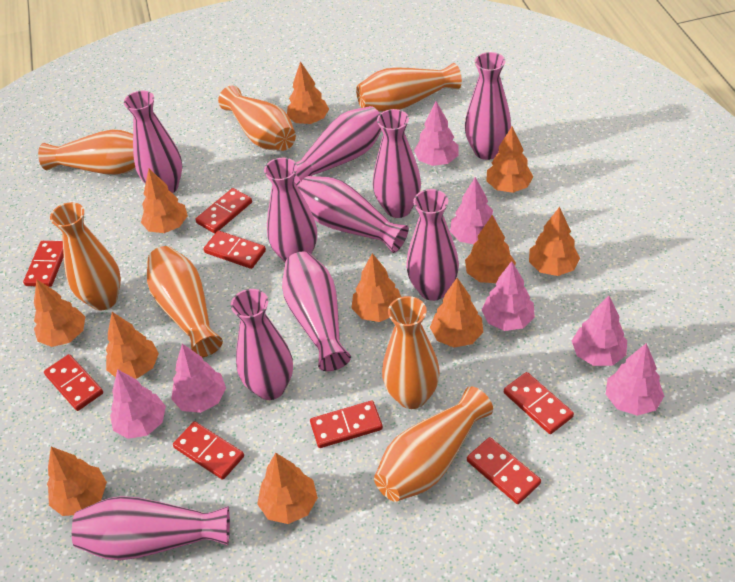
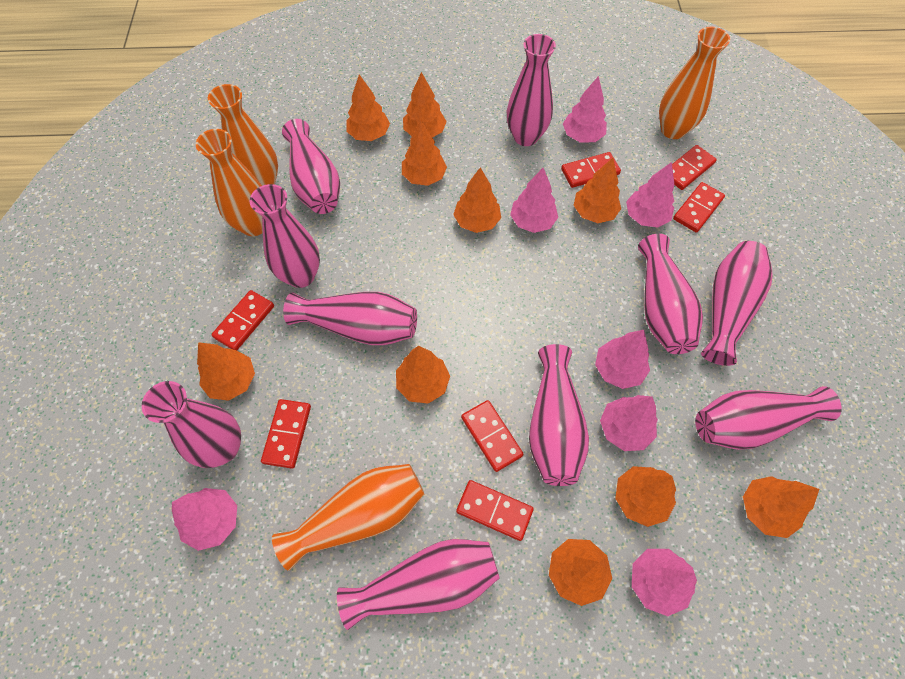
orange tree: 11 -> 10
orange vase: 7 -> 4
red domino: 8 -> 7

